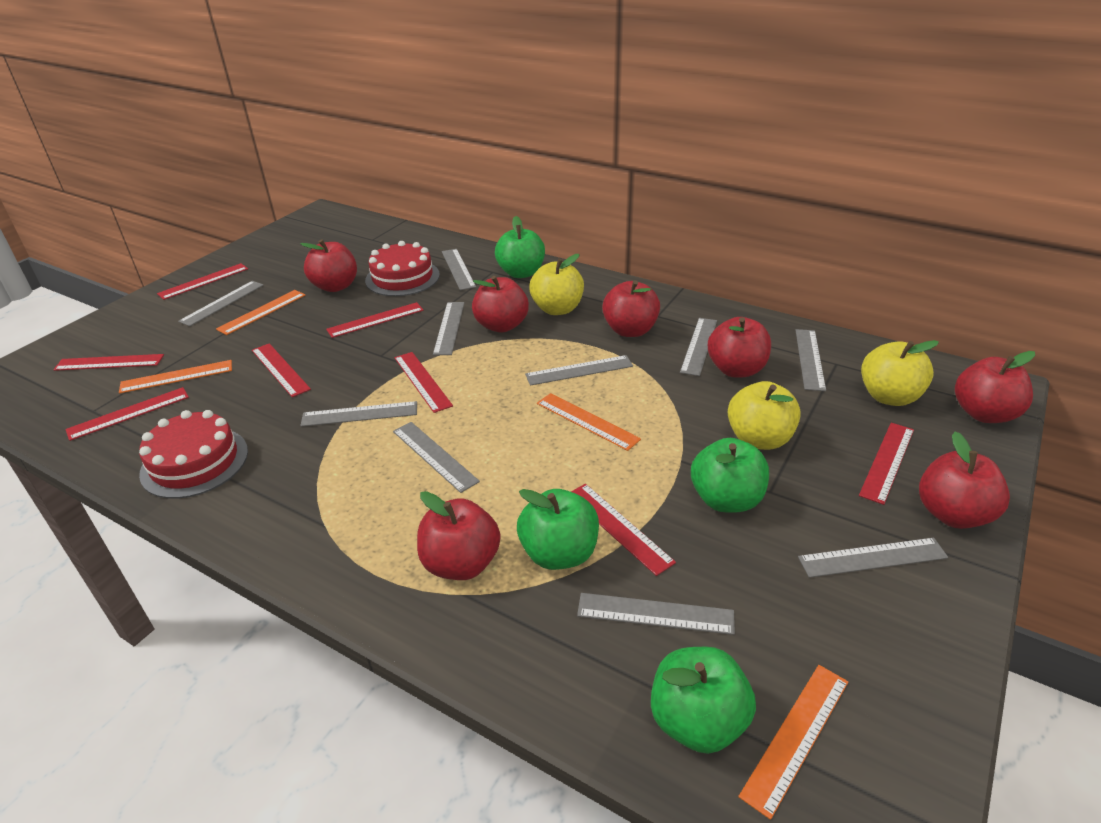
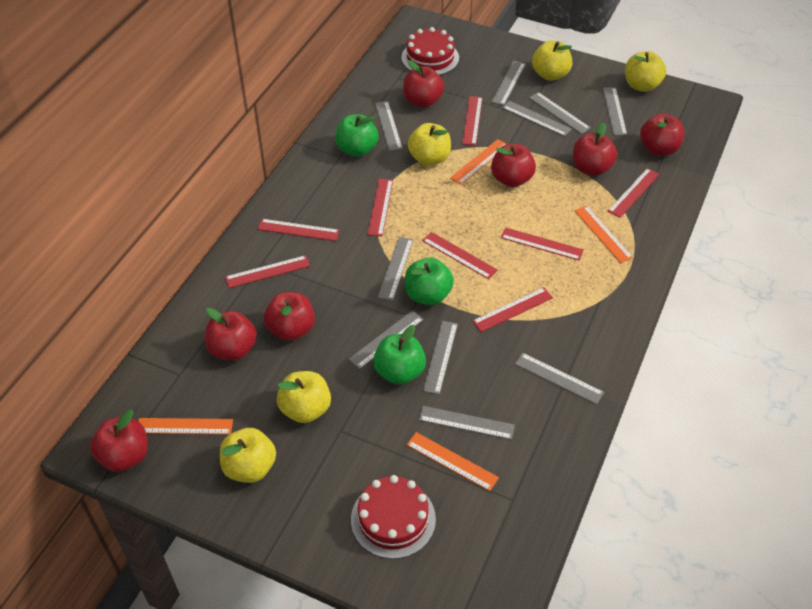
green apple: 4 -> 3
yellow apple: 3 -> 5

